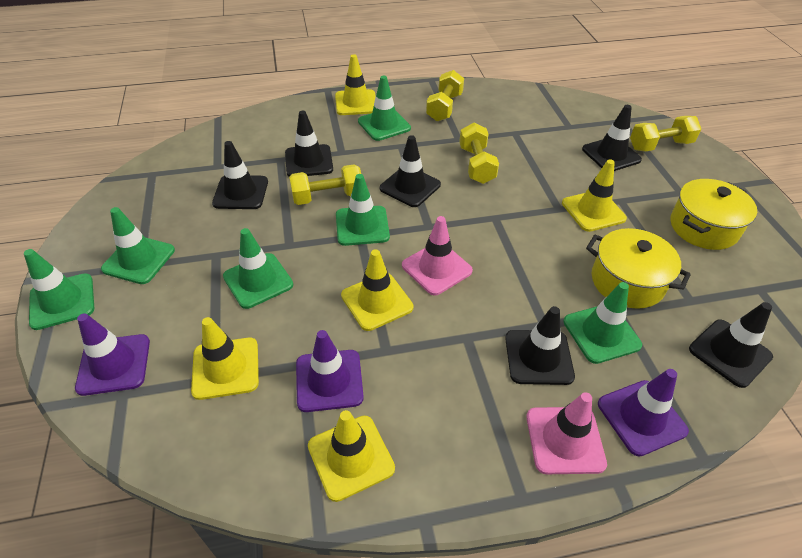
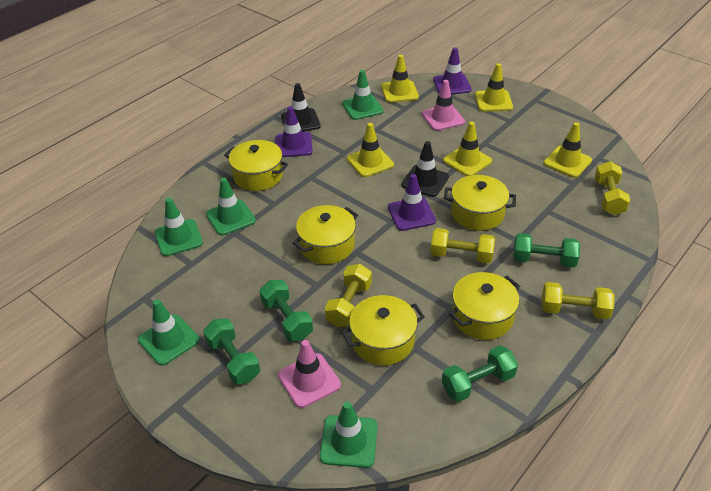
black traffic cone: 6 -> 2
green dumbbell: 0 -> 4
green traffic cone: 6 -> 5
yellow pot: 2 -> 5

